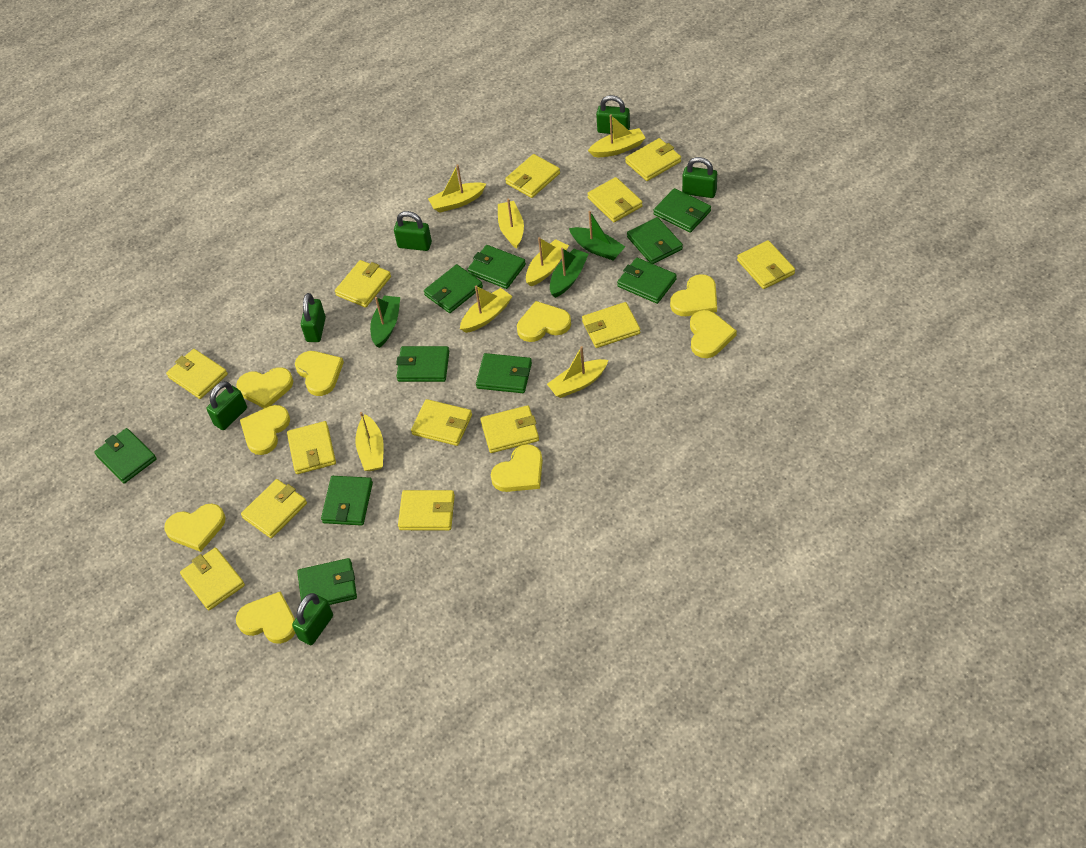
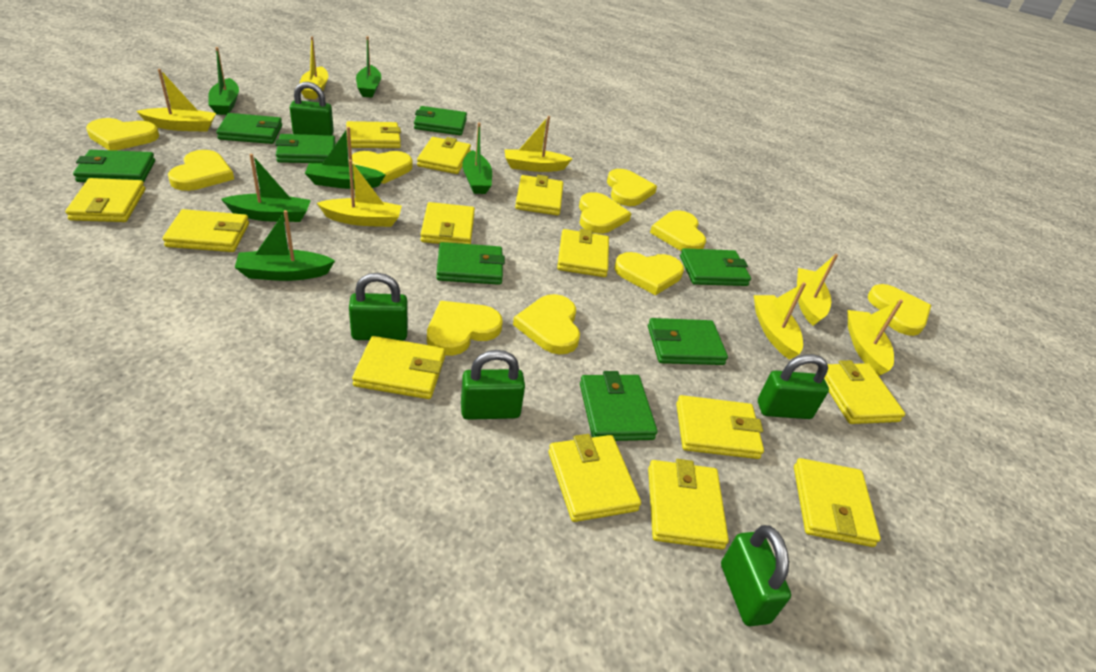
green boat: 3 -> 6
green padlock: 6 -> 5
green wallet: 10 -> 8
yellow heart: 9 -> 10

